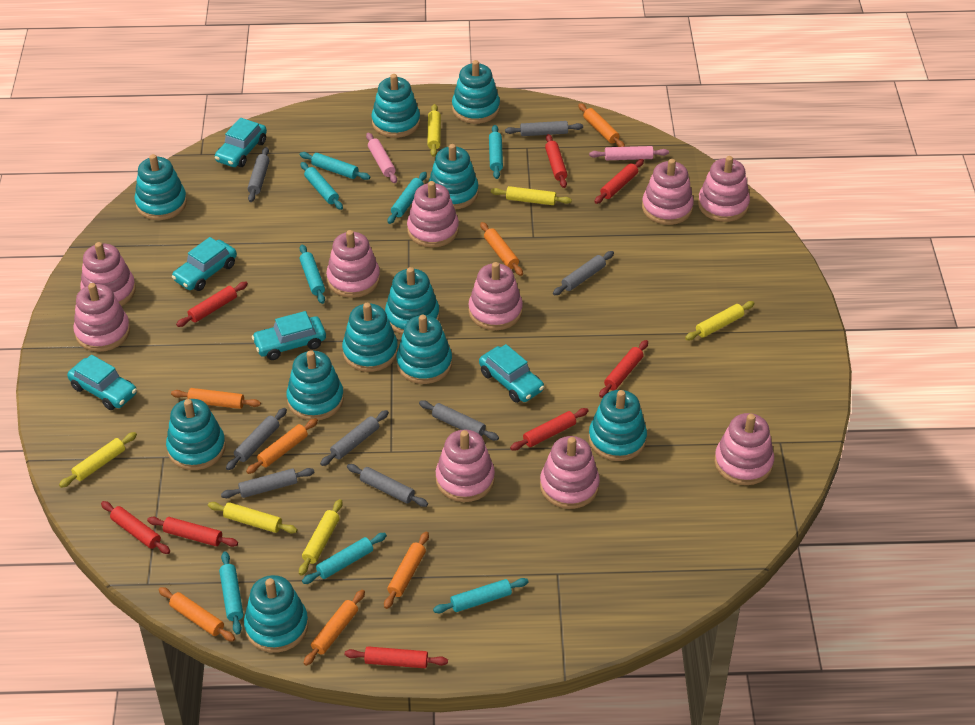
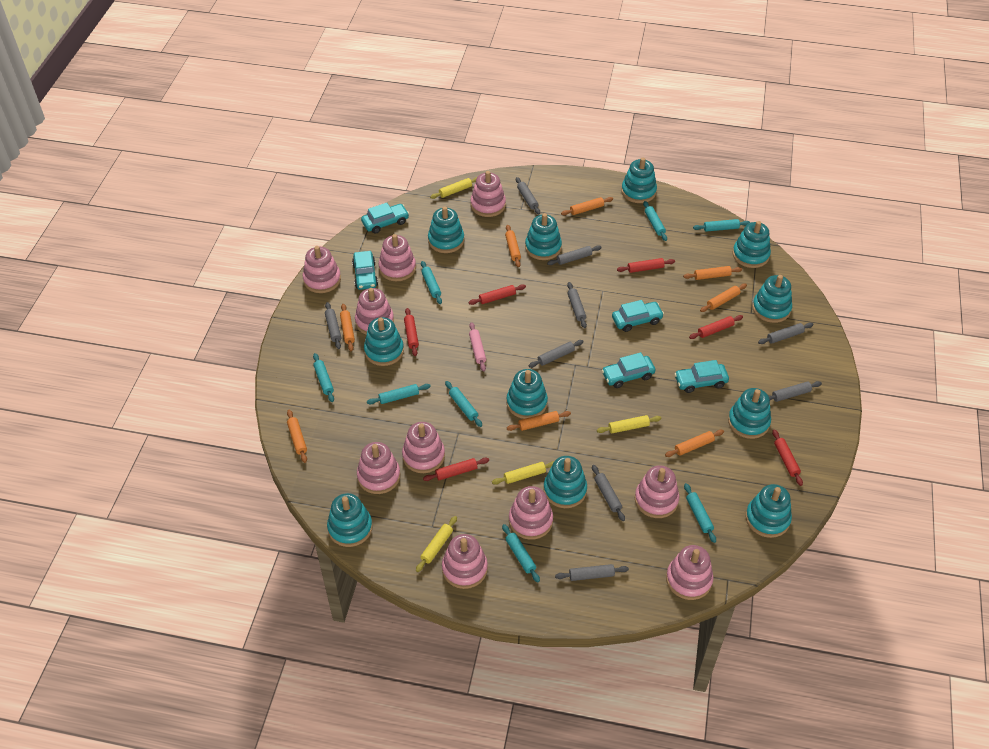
grey rolling pin: 8 -> 9
orange rolling pin: 7 -> 8
pink rolling pin: 2 -> 1
red rolling pin: 8 -> 6
yellow rolling pin: 6 -> 4

